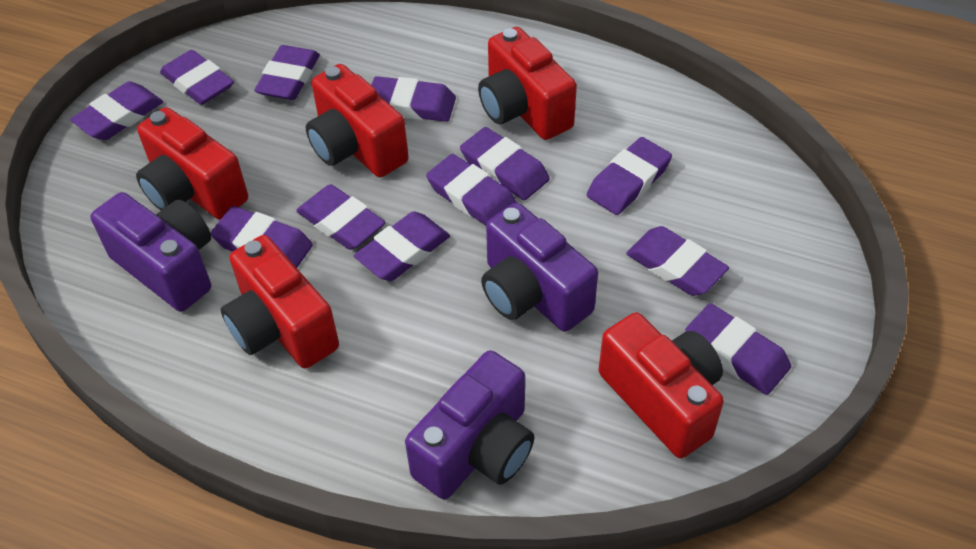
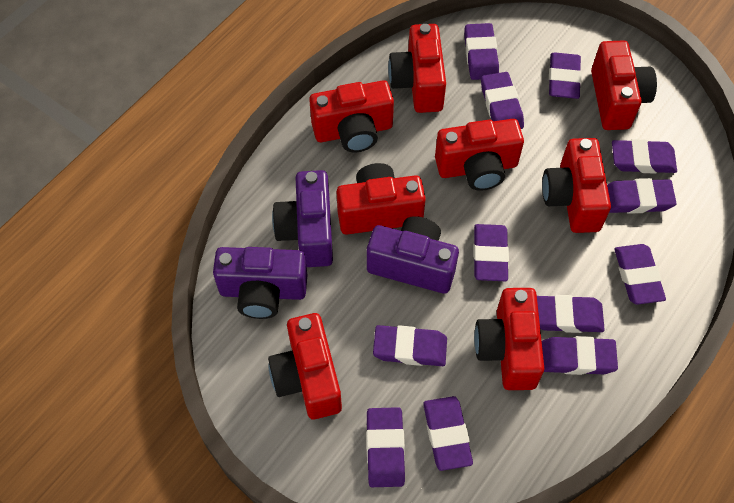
red camera: 5 -> 8

